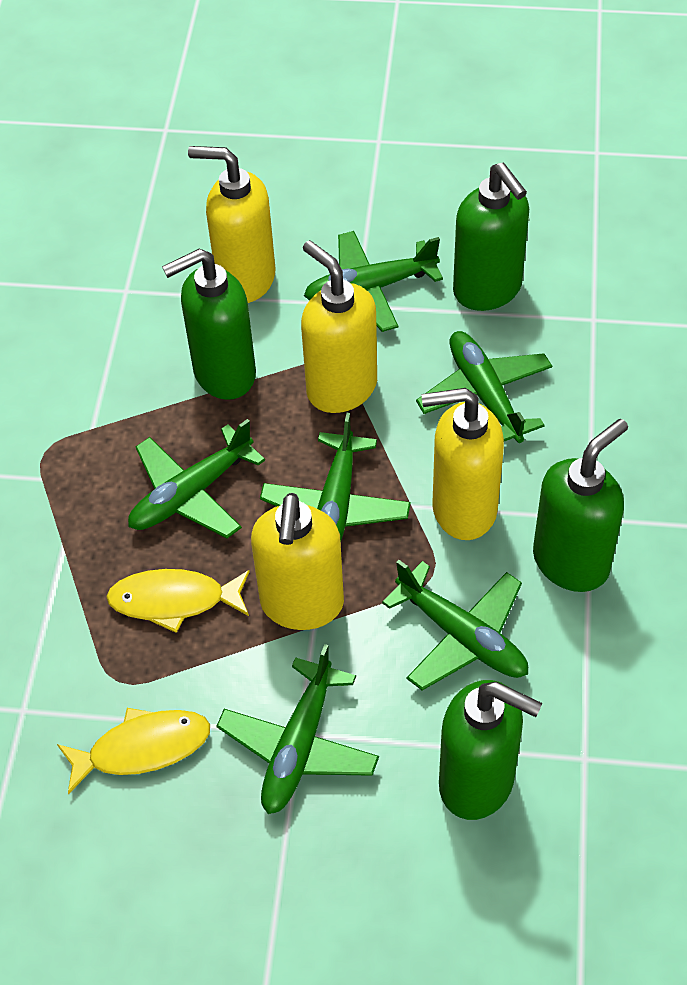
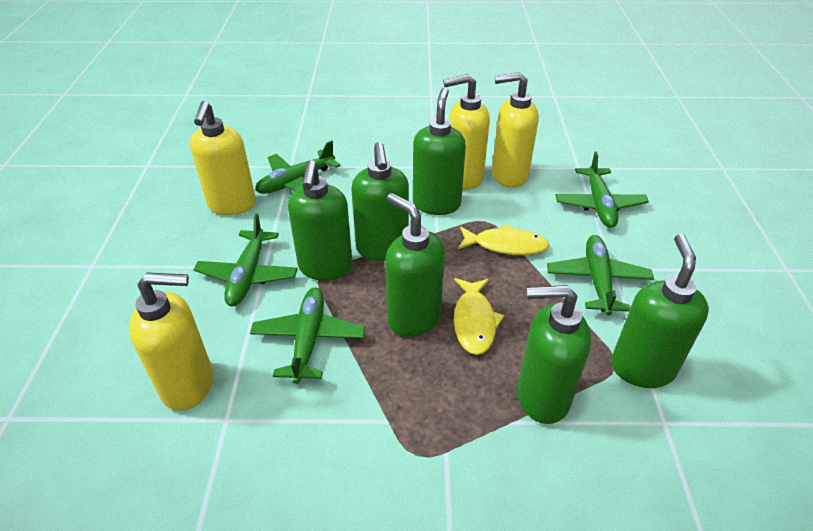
green plane: 6 -> 5
green soap dispenser: 4 -> 6

